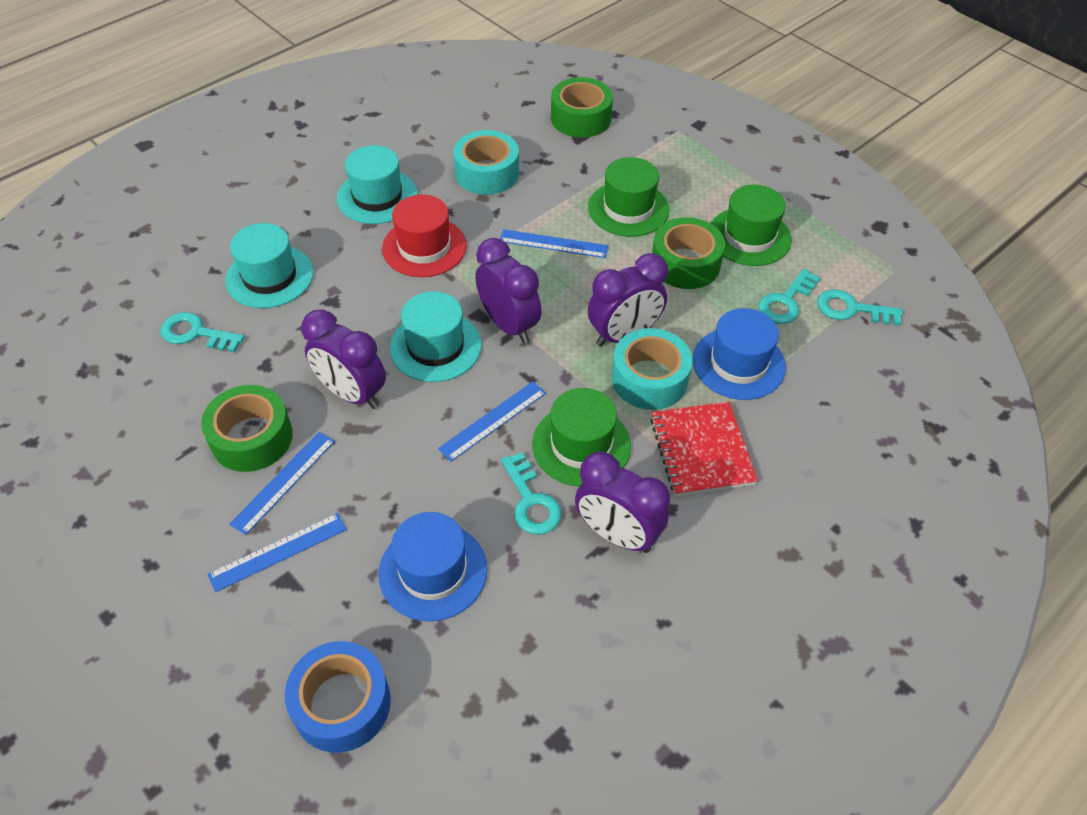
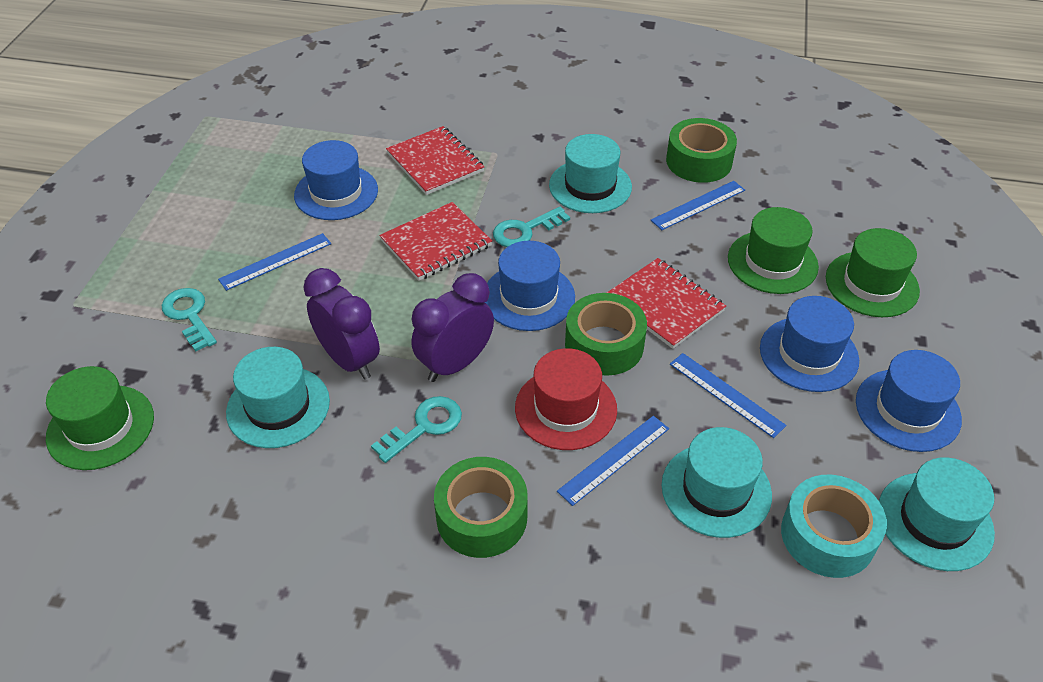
blue hat: 2 -> 4
blue tape: 1 -> 0
purple clock: 4 -> 2
red notebook: 1 -> 3
turquoise hat: 3 -> 4
turquoise key: 4 -> 3
turquoise tape: 2 -> 1

